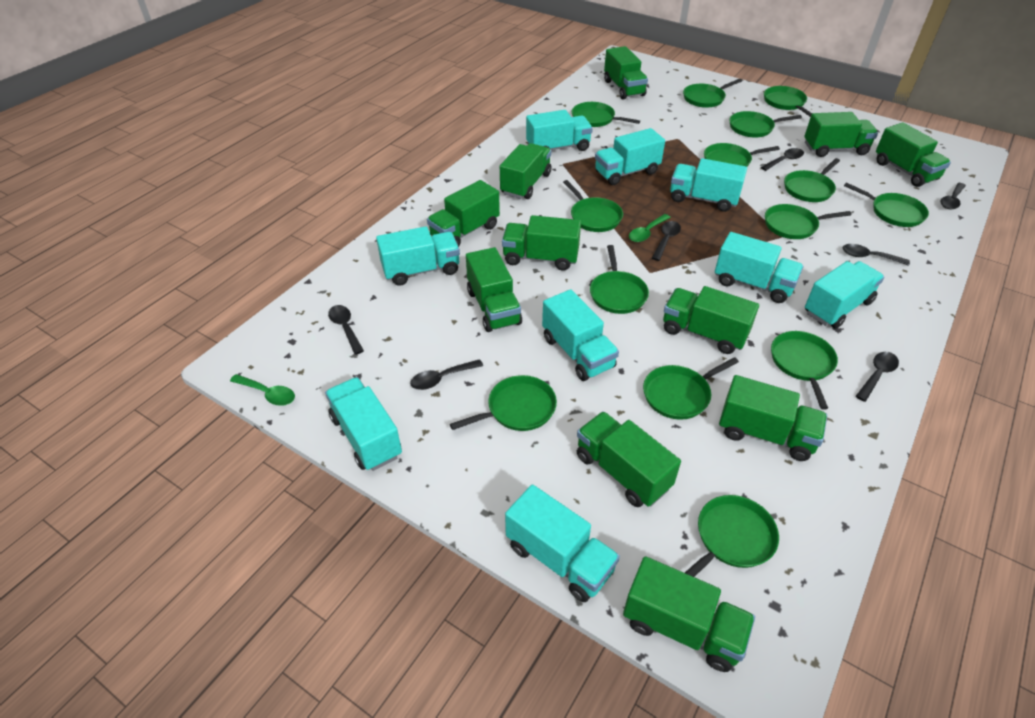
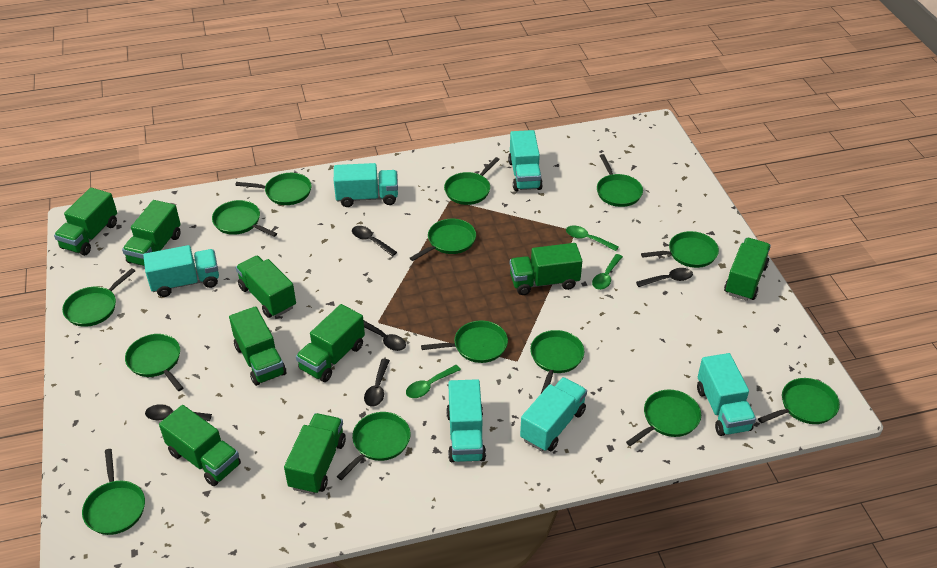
black spoon: 7 -> 5
green spoon: 2 -> 3
green truck: 11 -> 9
turquoise truck: 9 -> 6

